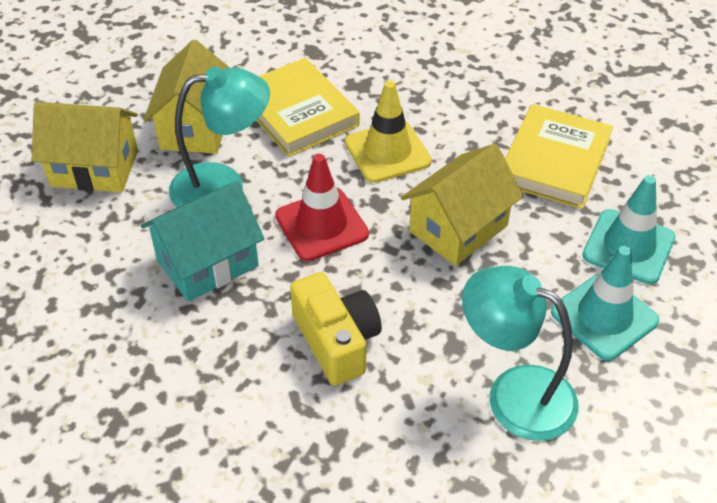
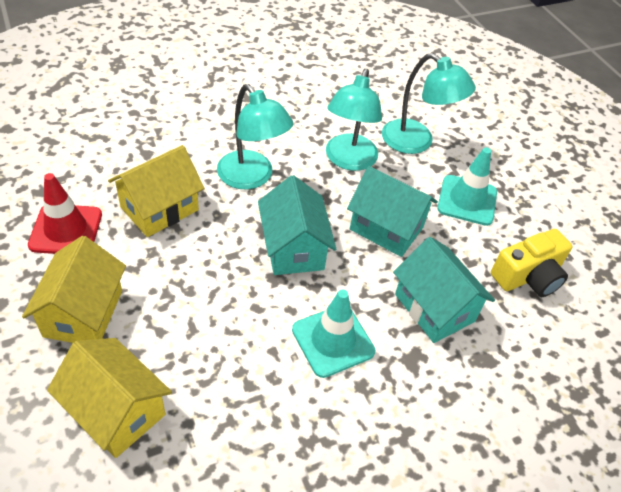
turquoise house: 1 -> 3
turquoise lamp: 2 -> 3
yellow book: 2 -> 0
yellow traffic cone: 1 -> 0

